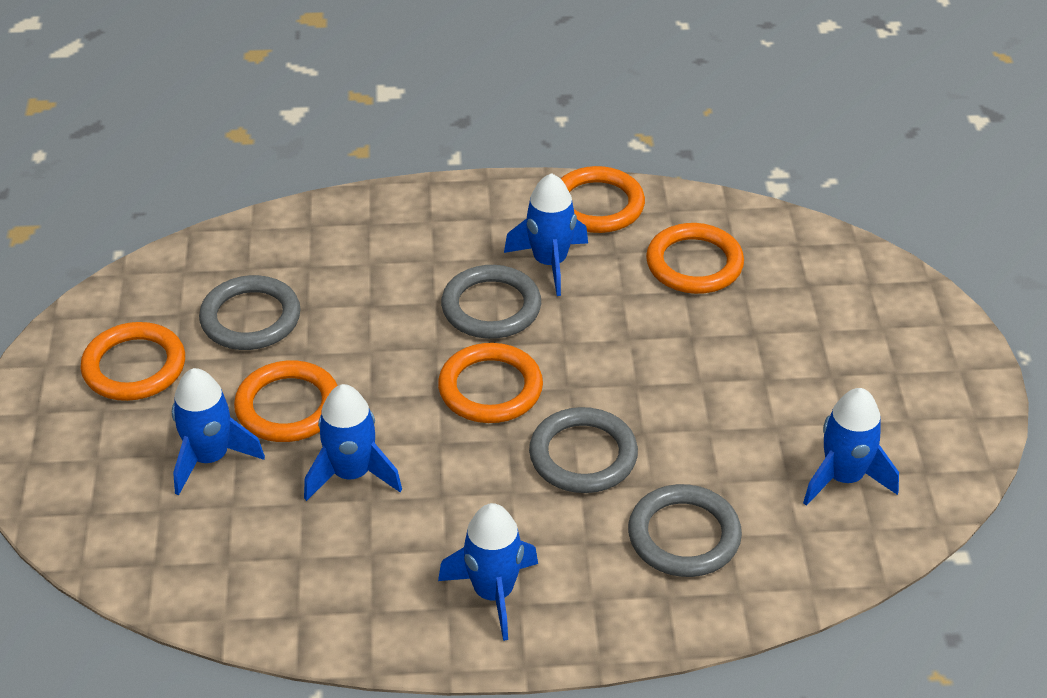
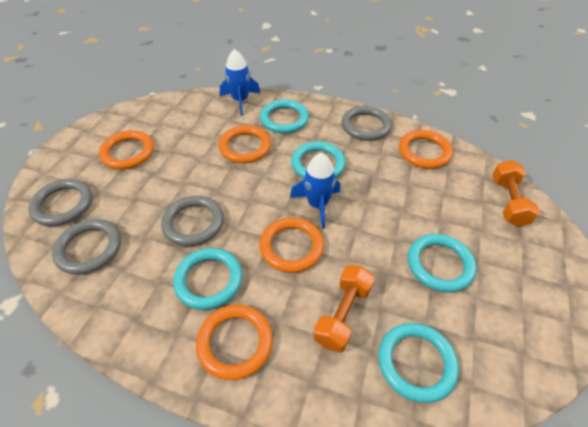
blue rocket: 5 -> 2
orange dumbbell: 0 -> 2
turquoise ring: 0 -> 5

